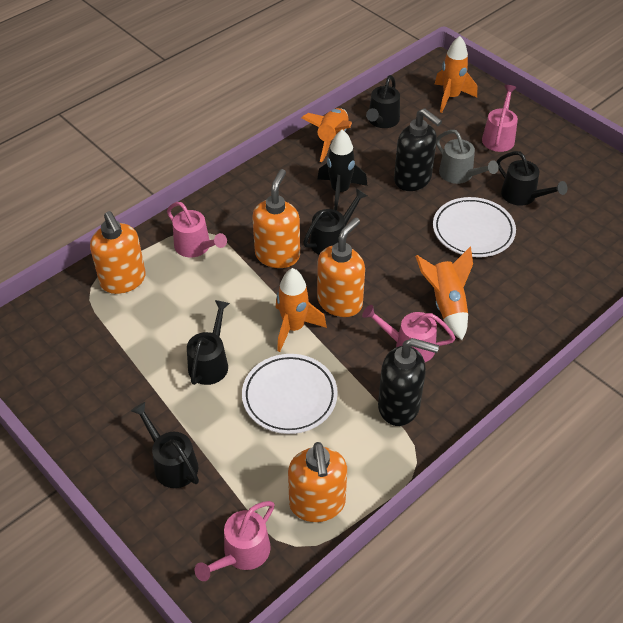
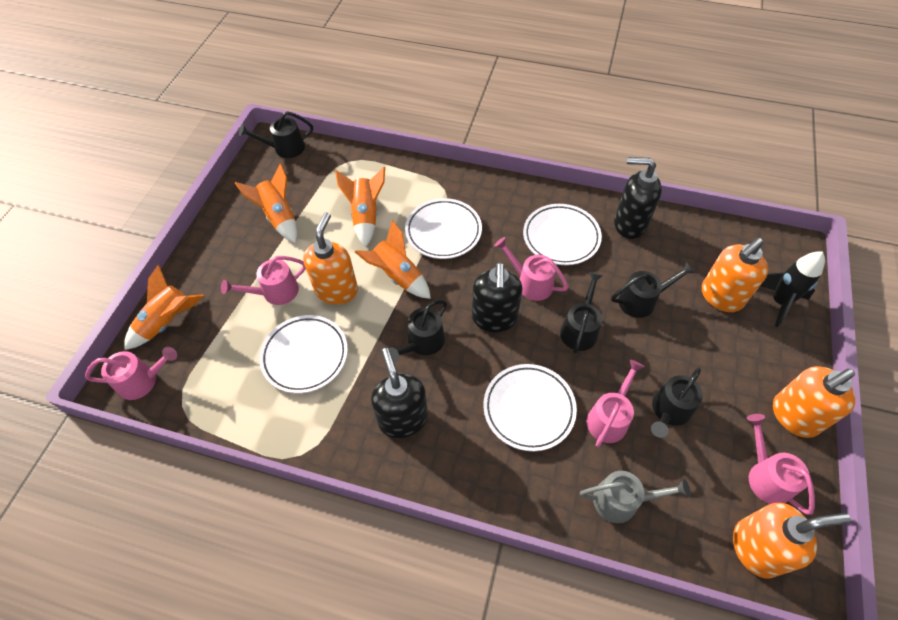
black soap dispenser: 2 -> 3
pink watering can: 4 -> 5
white plate: 2 -> 4

